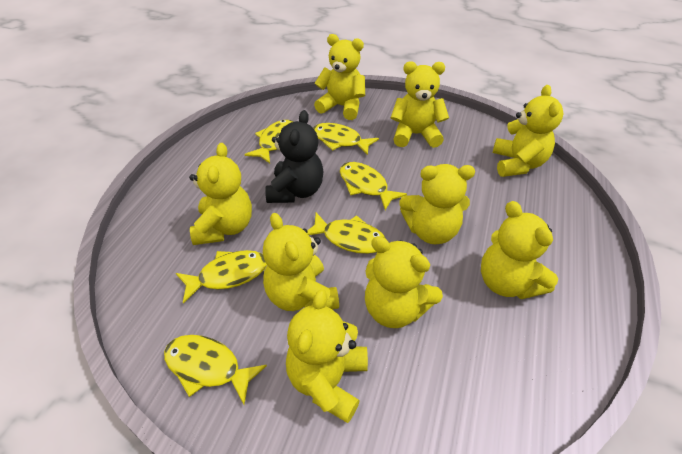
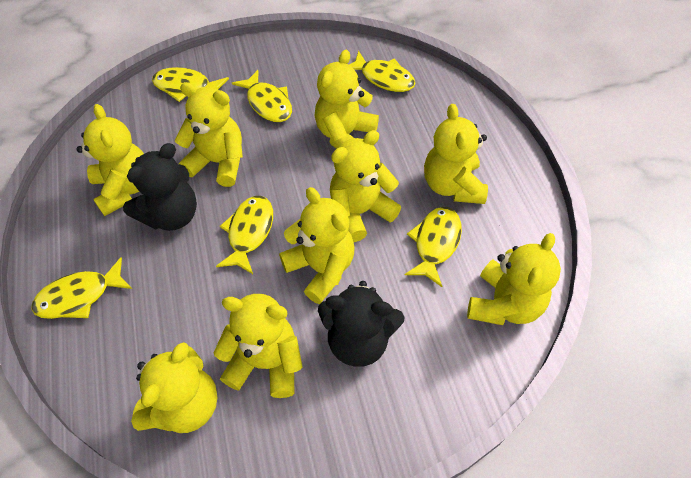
black teddy bear: 1 -> 2

